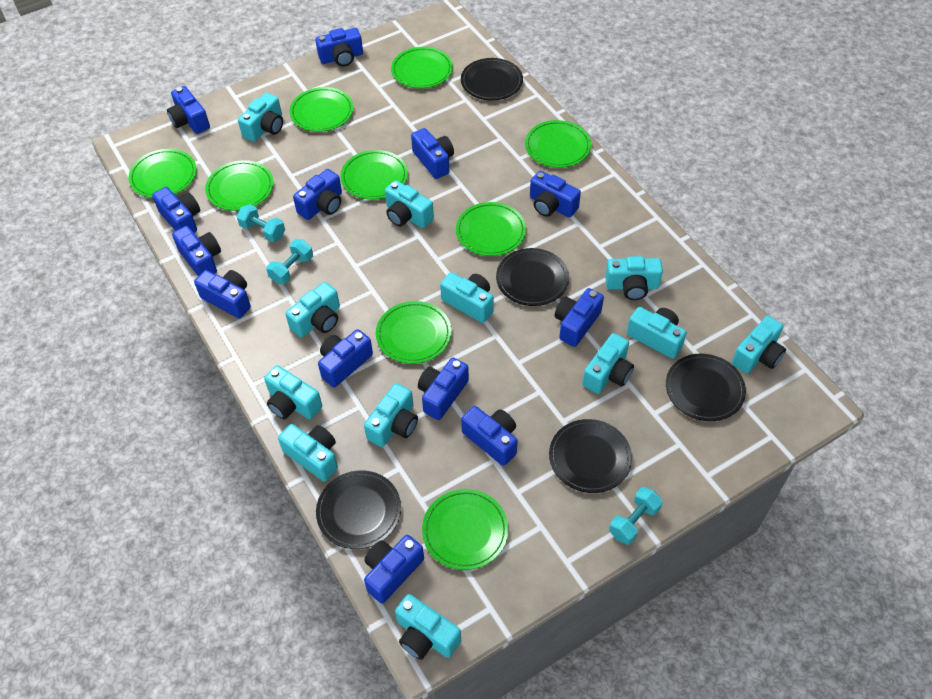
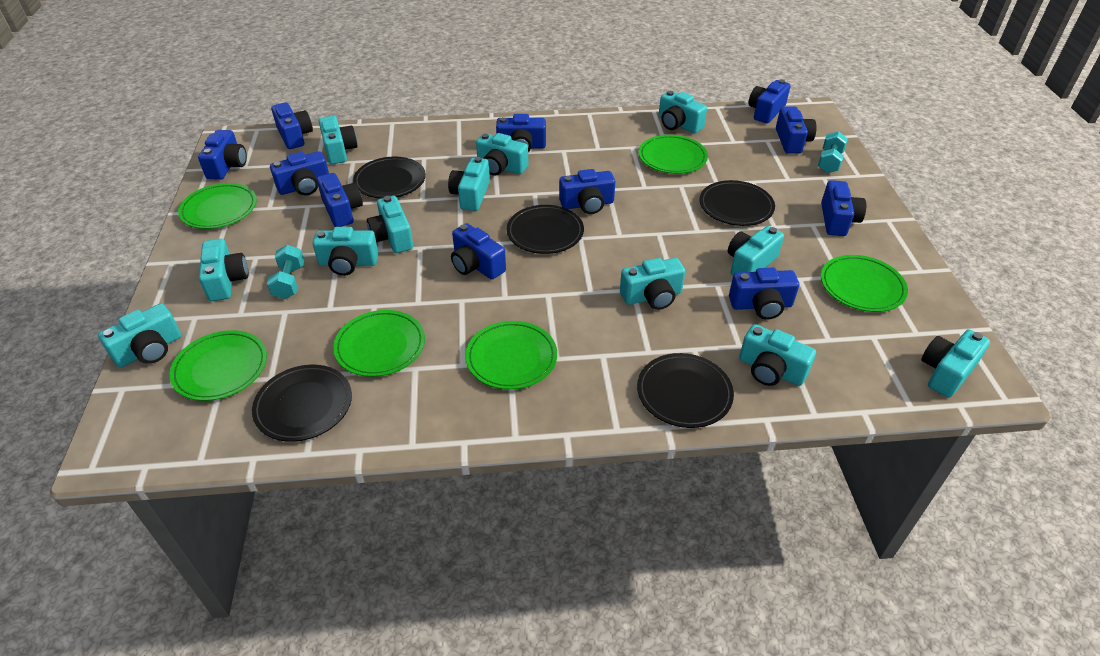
blue camera: 13 -> 11
green plate: 9 -> 6
turquoise dumbbell: 3 -> 2

